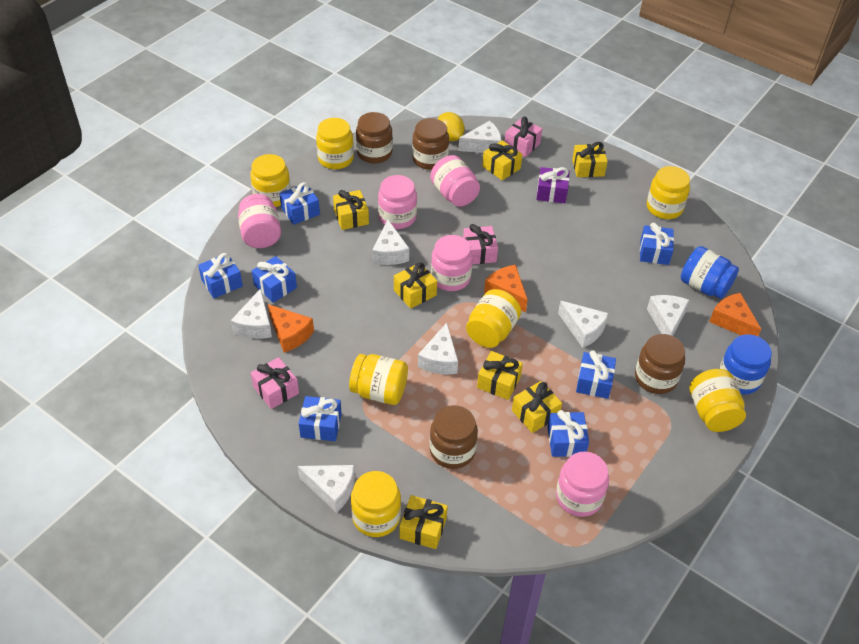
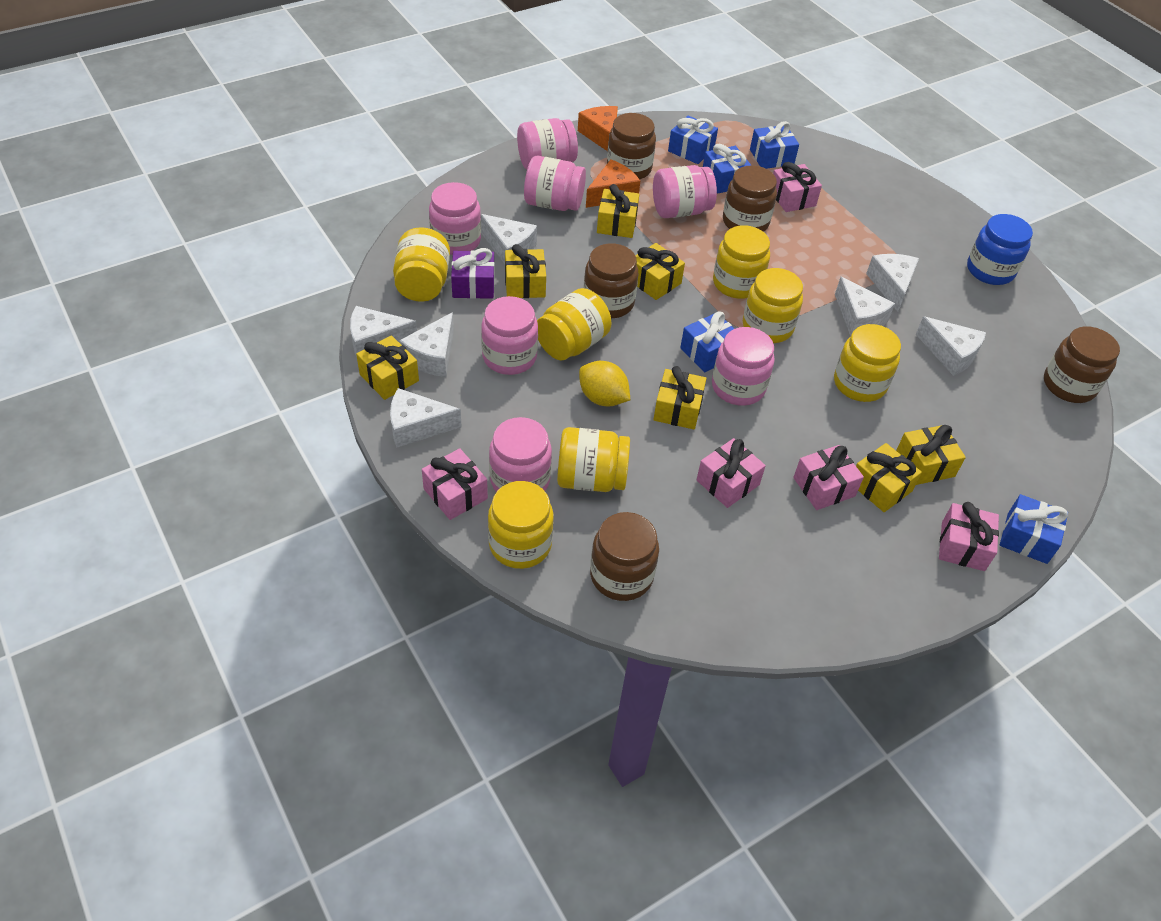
blue gift: 7 -> 5
blue jar: 2 -> 1
brown jar: 4 -> 5
orange cheese: 3 -> 2
pink gift: 3 -> 5
pink jar: 5 -> 7

